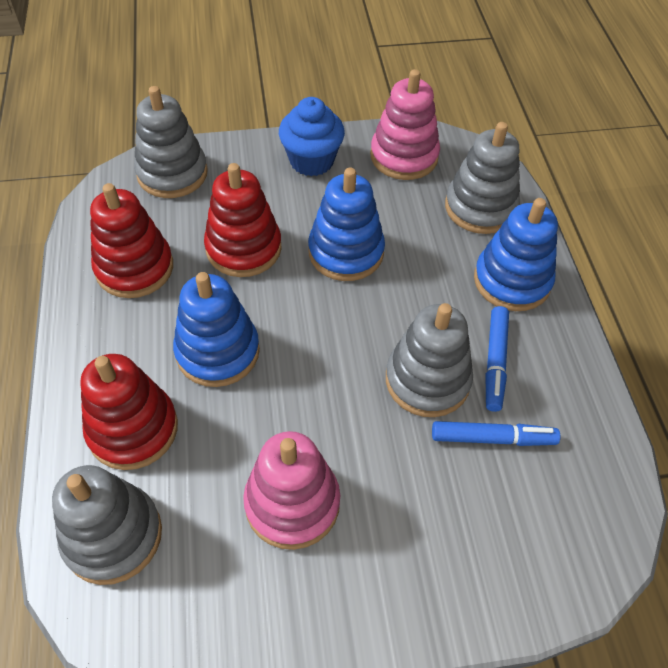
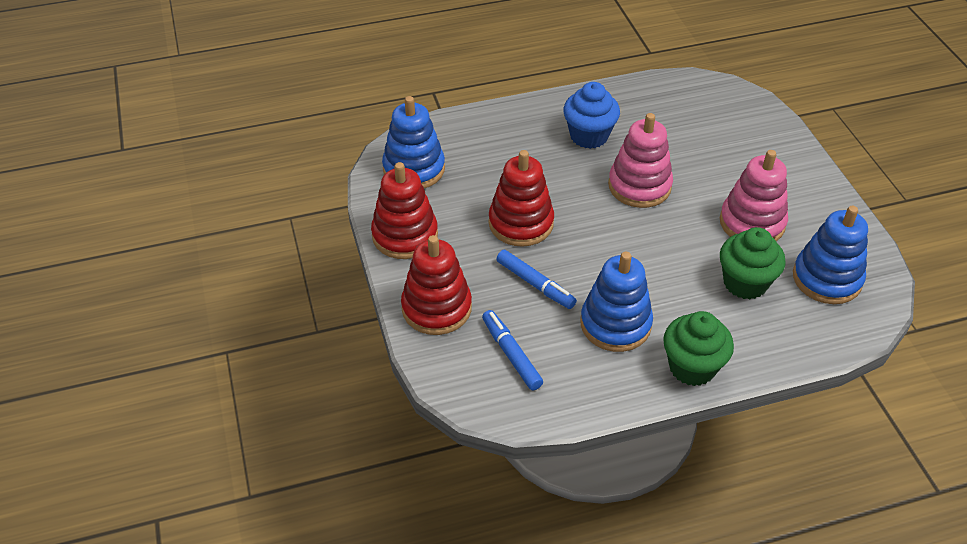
green cupcake: 0 -> 2
grey stacking toy: 4 -> 0

